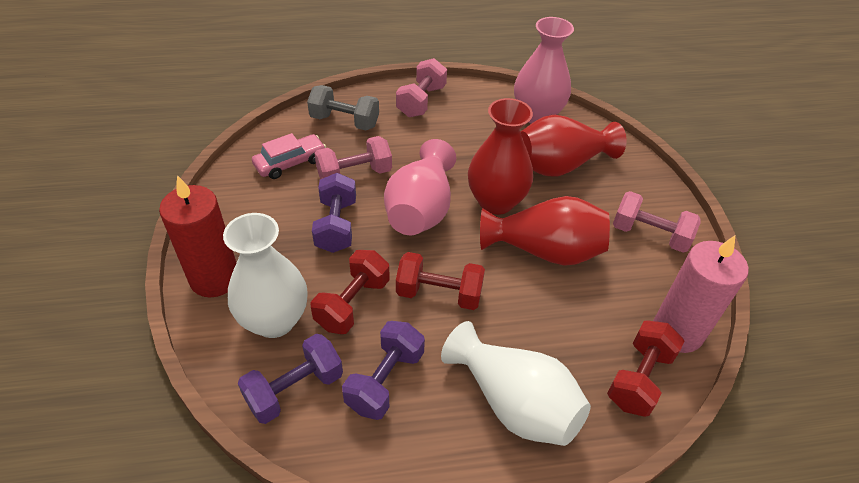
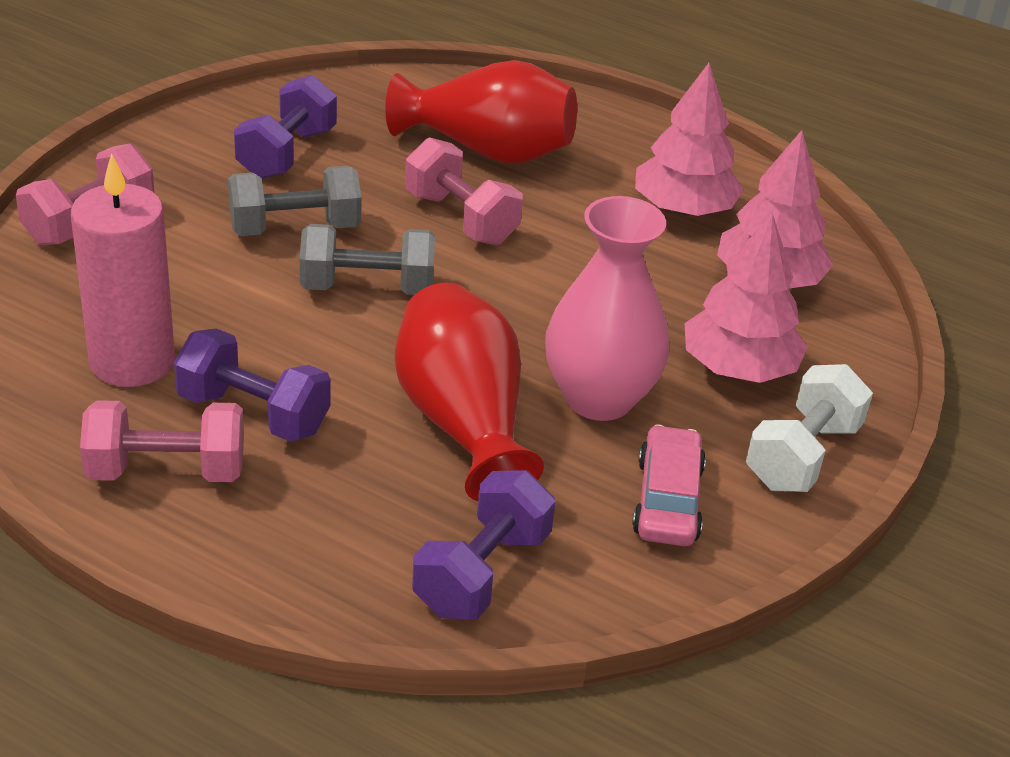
grey dumbbell: 1 -> 2
pink tree: 0 -> 3
pink vase: 2 -> 1
red candle: 1 -> 0
red dumbbell: 3 -> 0
red vase: 3 -> 2
white dumbbell: 0 -> 1
white vase: 2 -> 0

